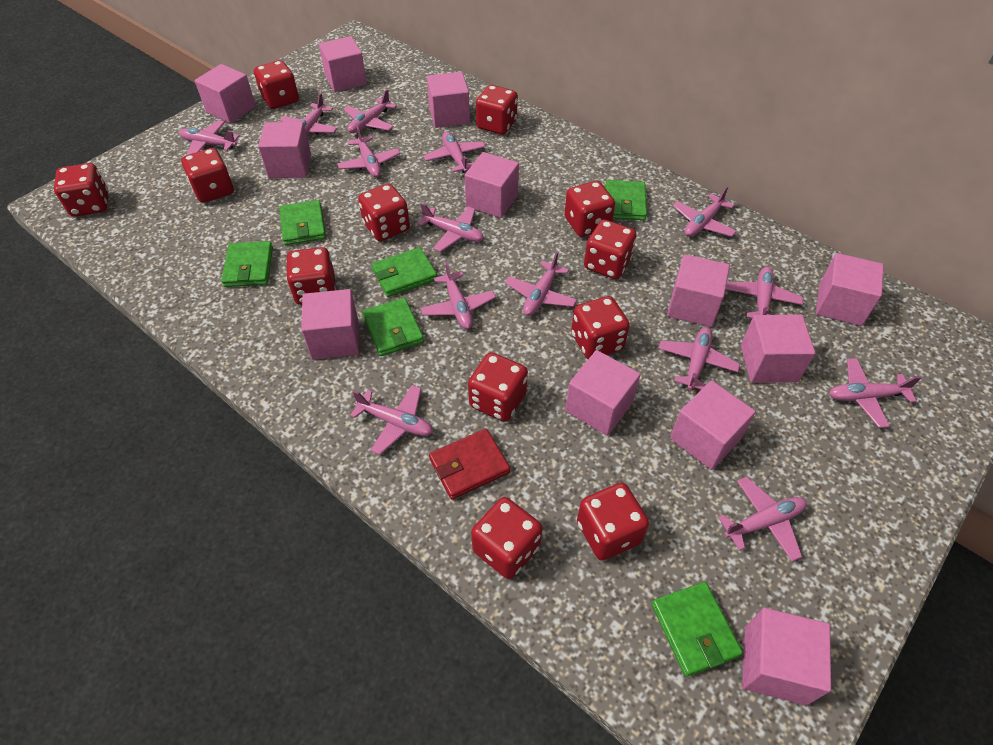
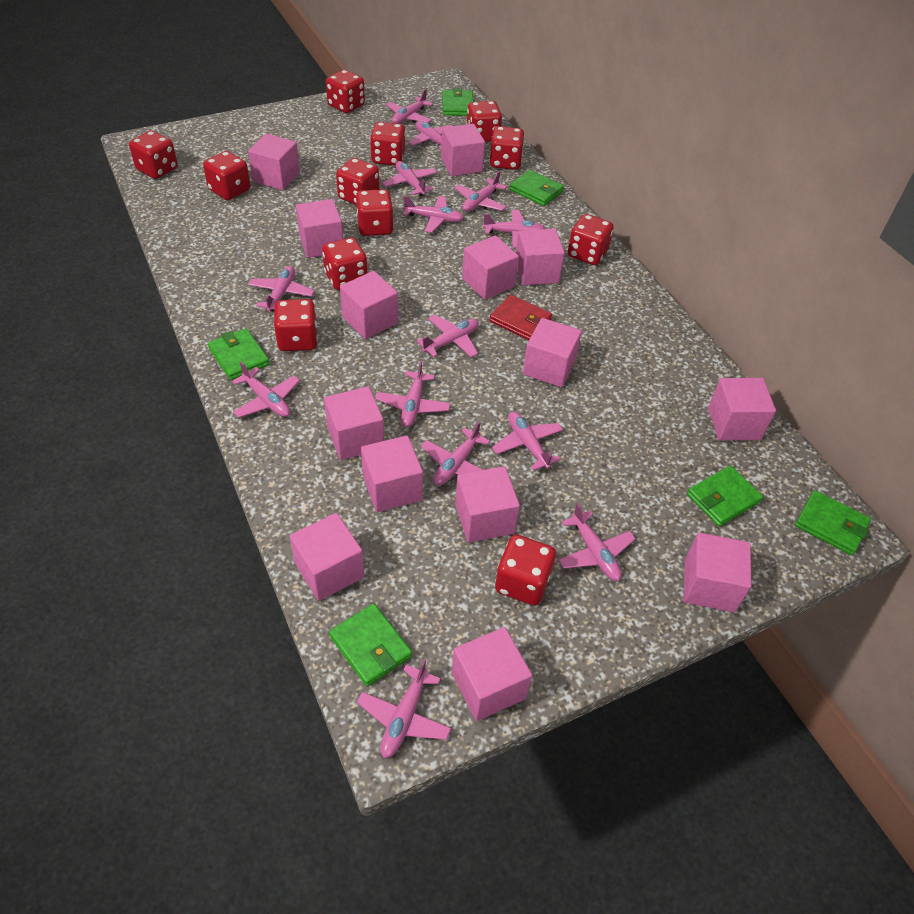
pink cube: 12 -> 14

